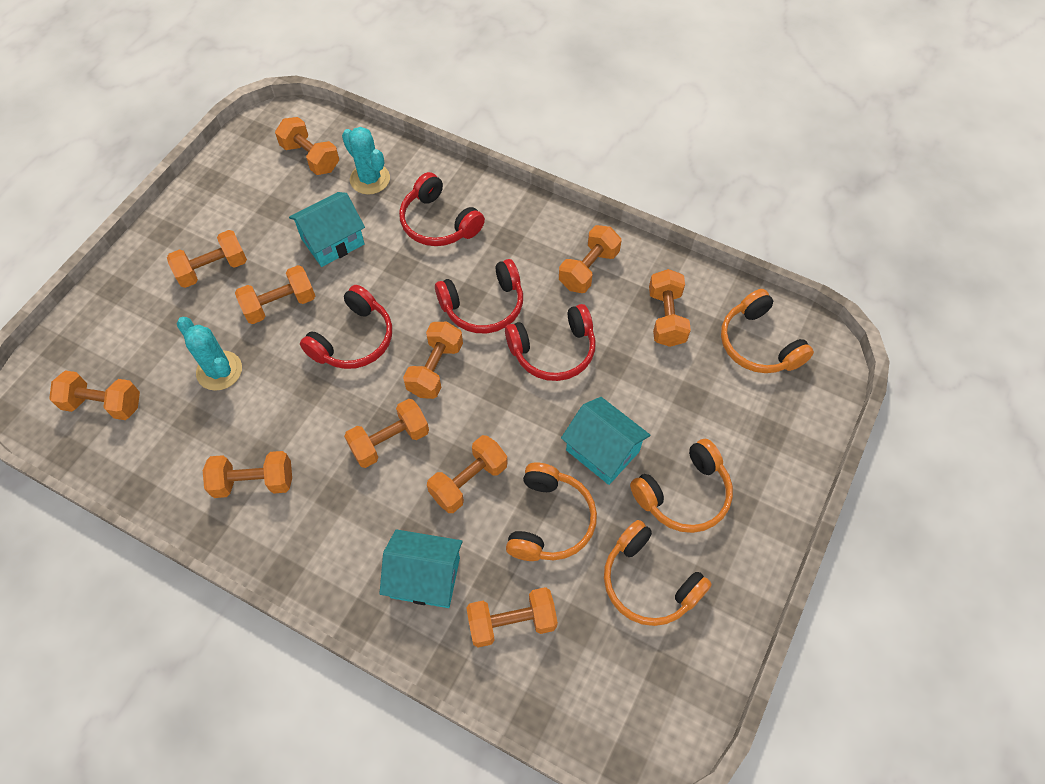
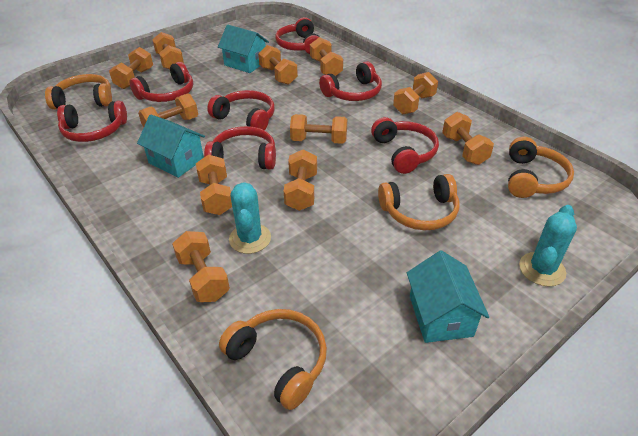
red headphones: 4 -> 7

